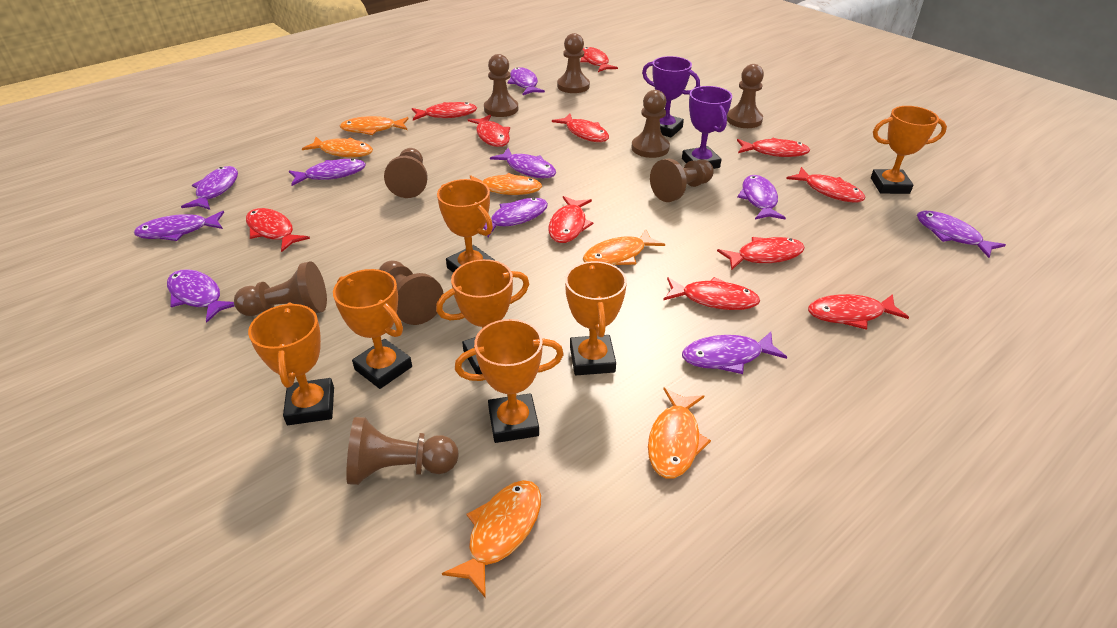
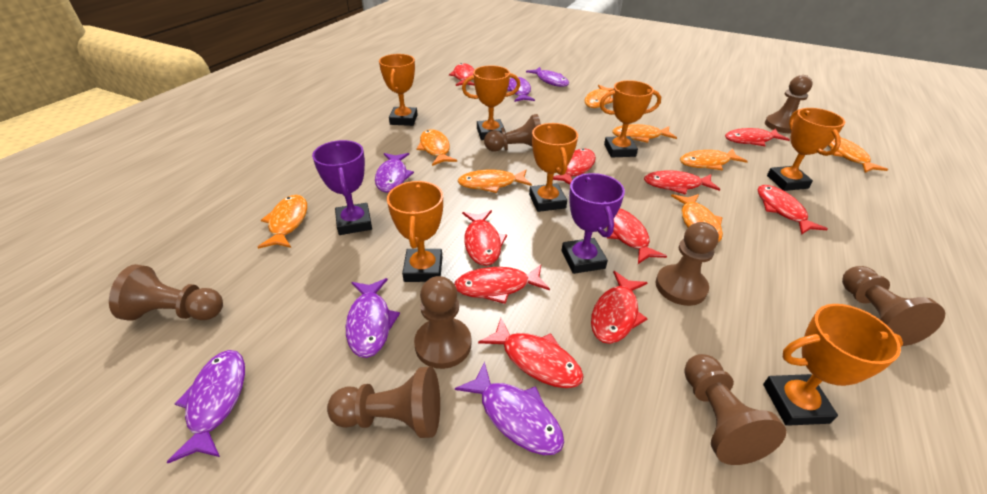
brown pawn: 9 -> 8
orange fish: 6 -> 8
purple fish: 10 -> 6
red fish: 11 -> 10

